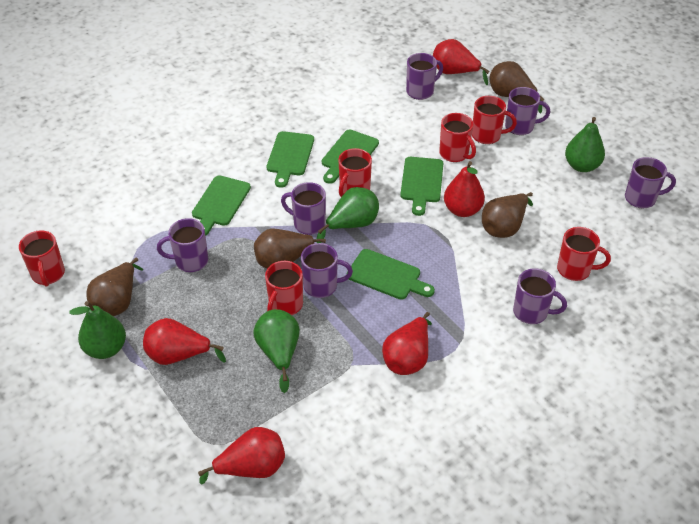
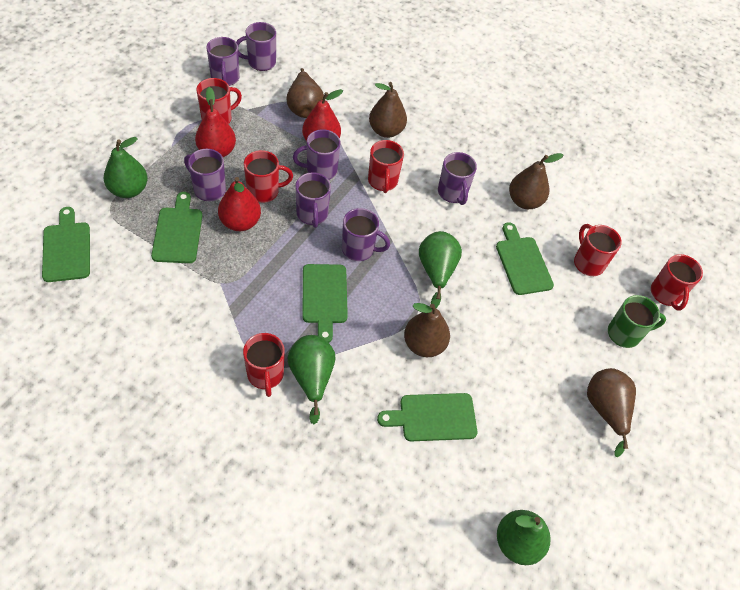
brown pear: 4 -> 5
green mug: 0 -> 1
red pear: 5 -> 3

